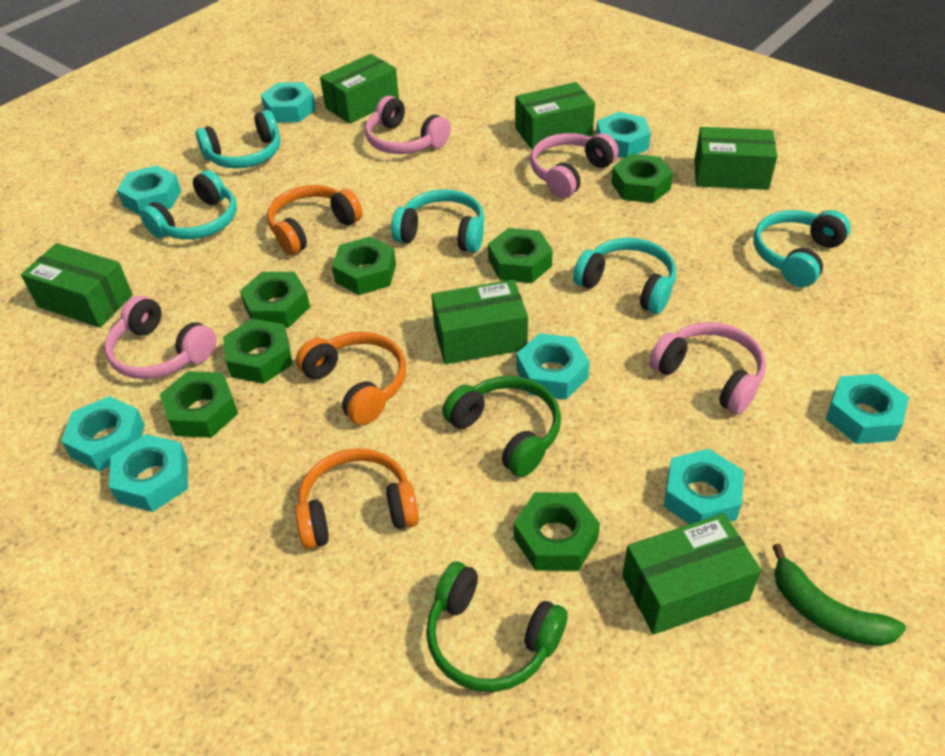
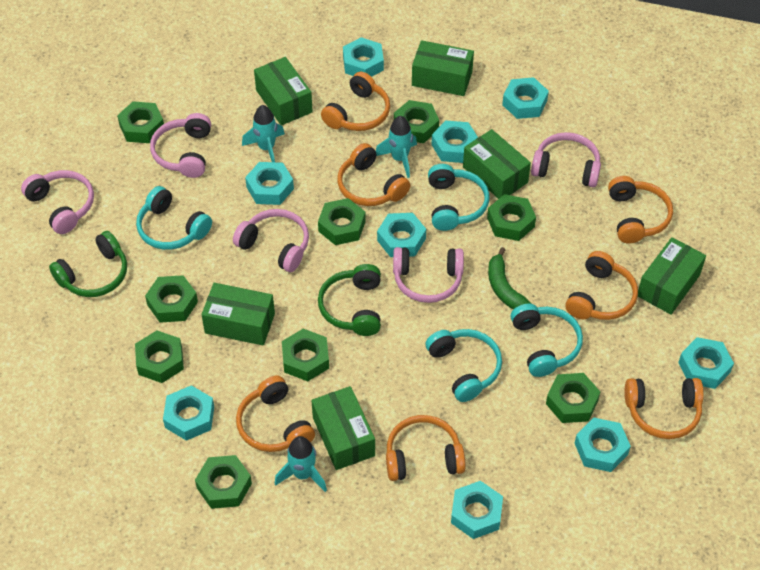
green nut: 7 -> 9
orange headphones: 3 -> 7
pink headphones: 4 -> 5
turquoise headphones: 5 -> 4
turquoise nut: 8 -> 9
turquoise rocket: 0 -> 3

